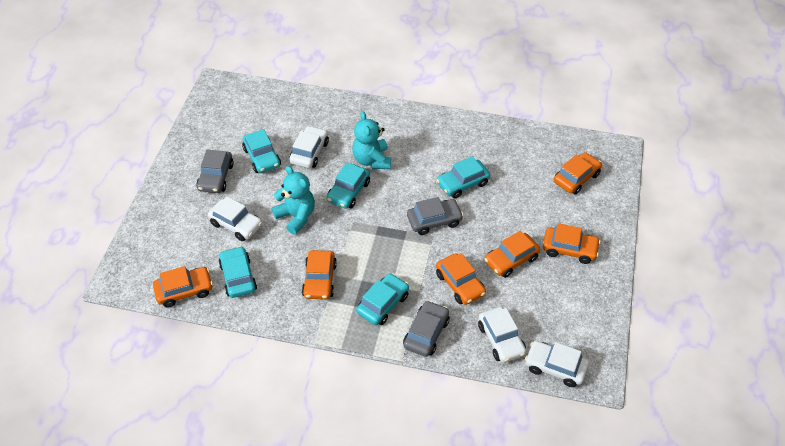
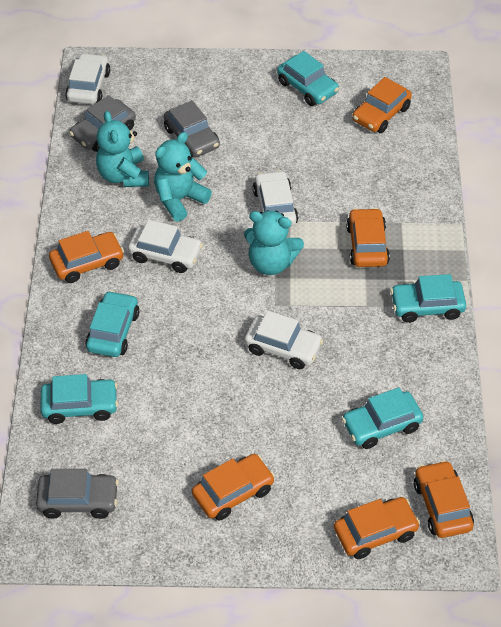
turquoise teddy bear: 2 -> 3

